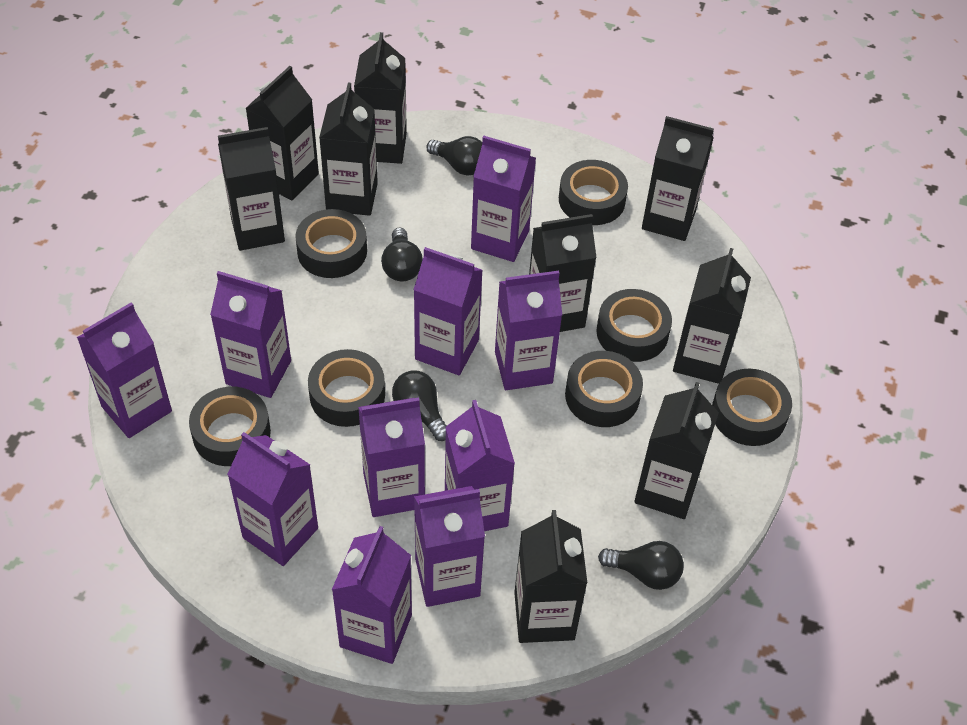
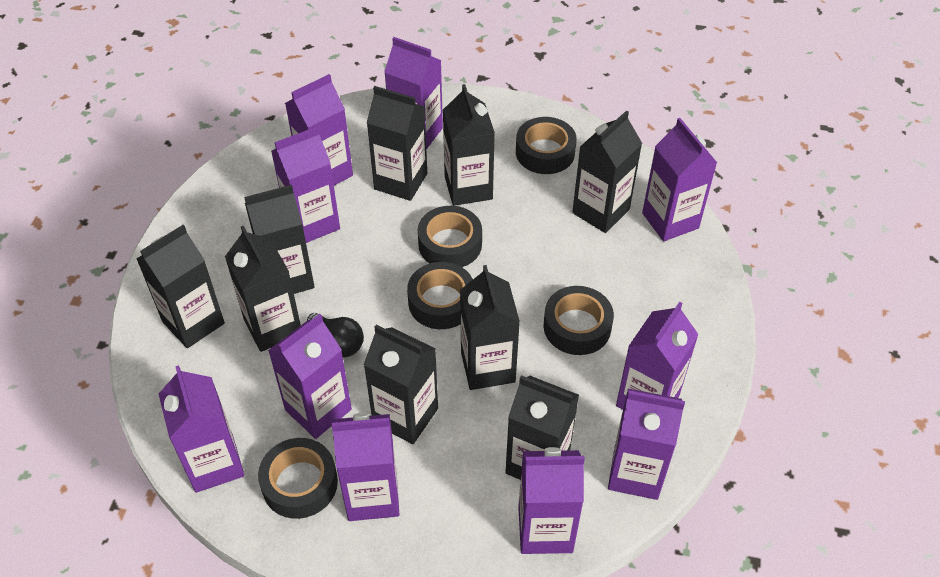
black light bulb: 4 -> 1
black tape: 7 -> 5

